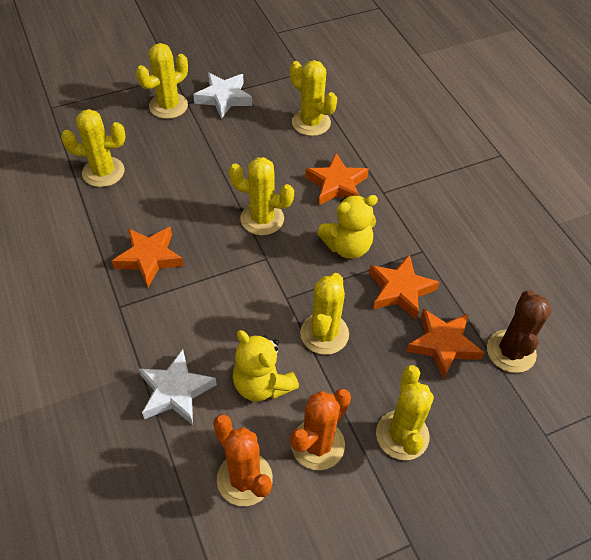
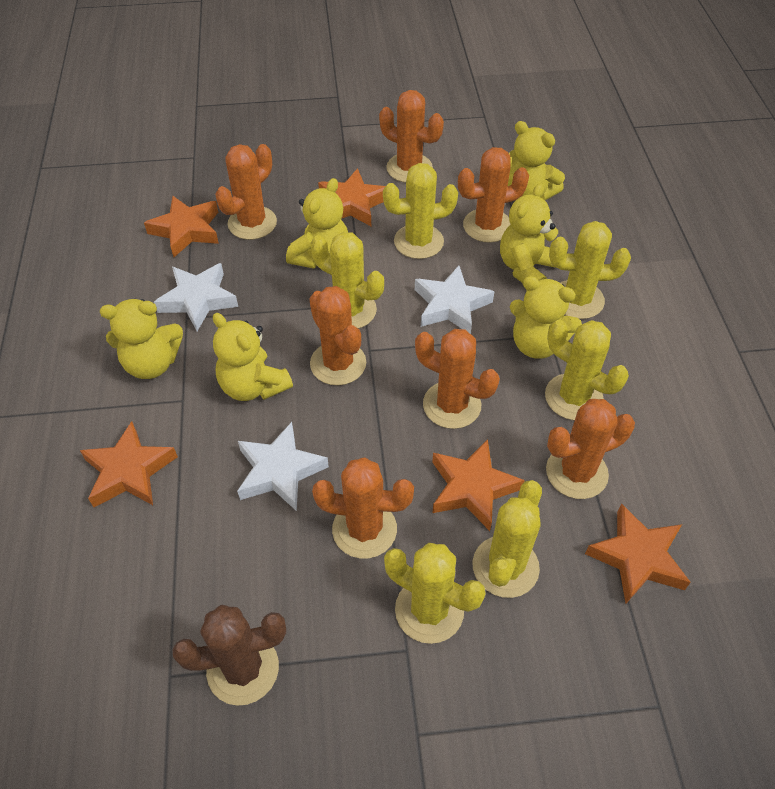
orange cactus: 2 -> 7
orange star: 4 -> 5
white star: 2 -> 3
yellow teddy bear: 2 -> 6

